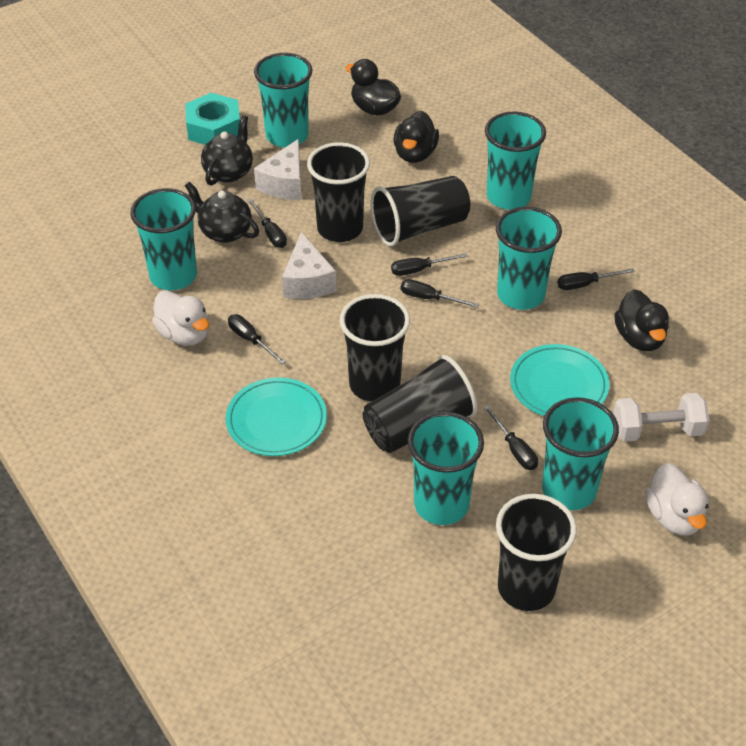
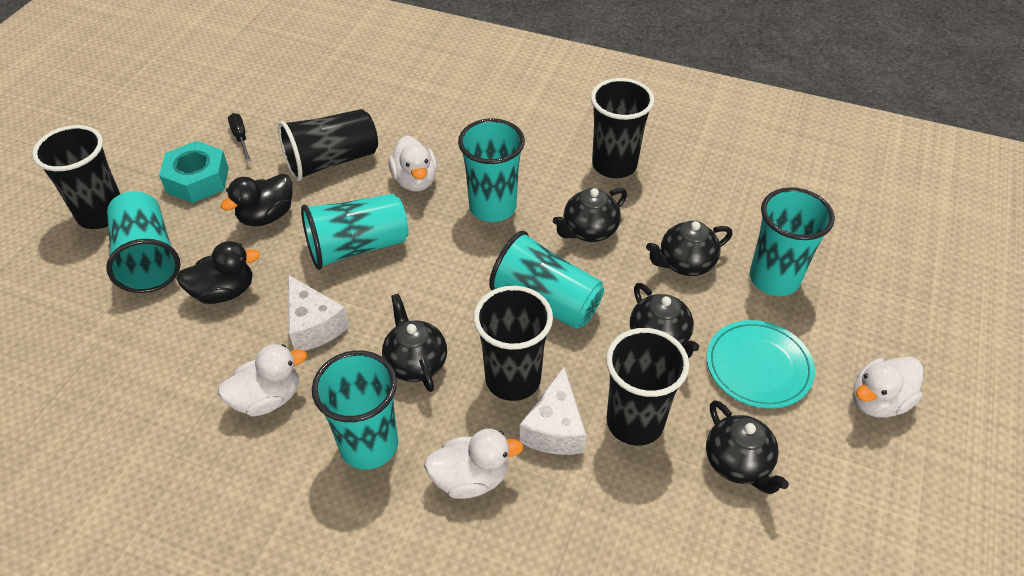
black duck: 3 -> 2
black screwdriver: 6 -> 1
black teapot: 2 -> 5
turquoise plate: 2 -> 1
white duck: 2 -> 4
white dumbbell: 1 -> 0

